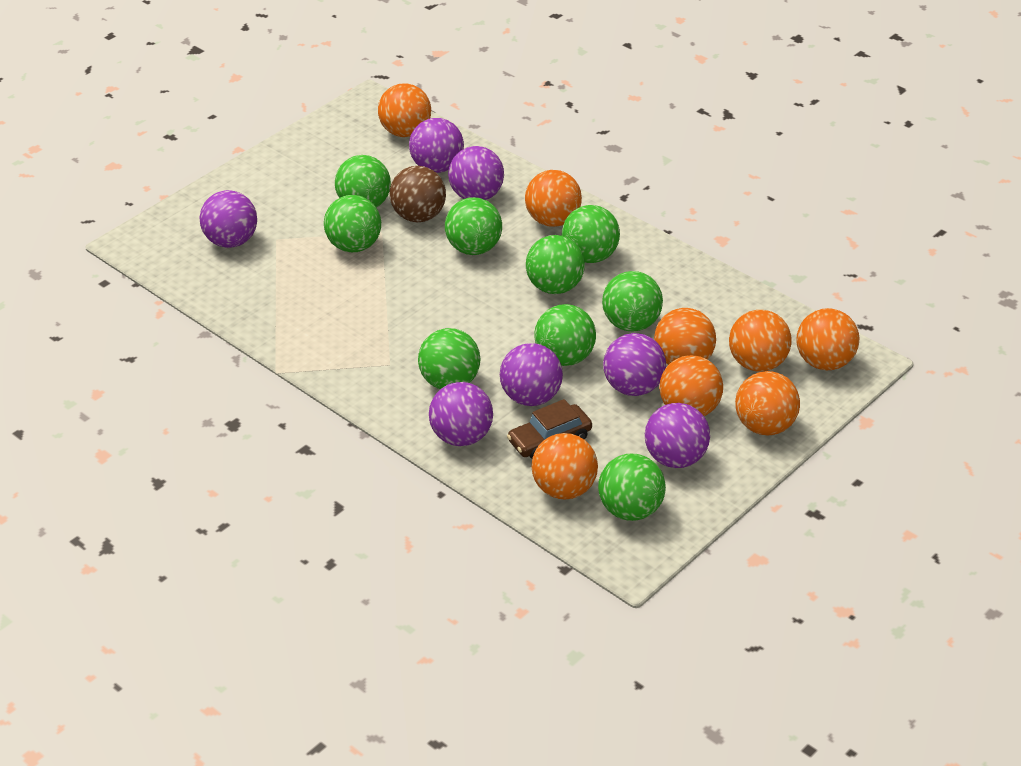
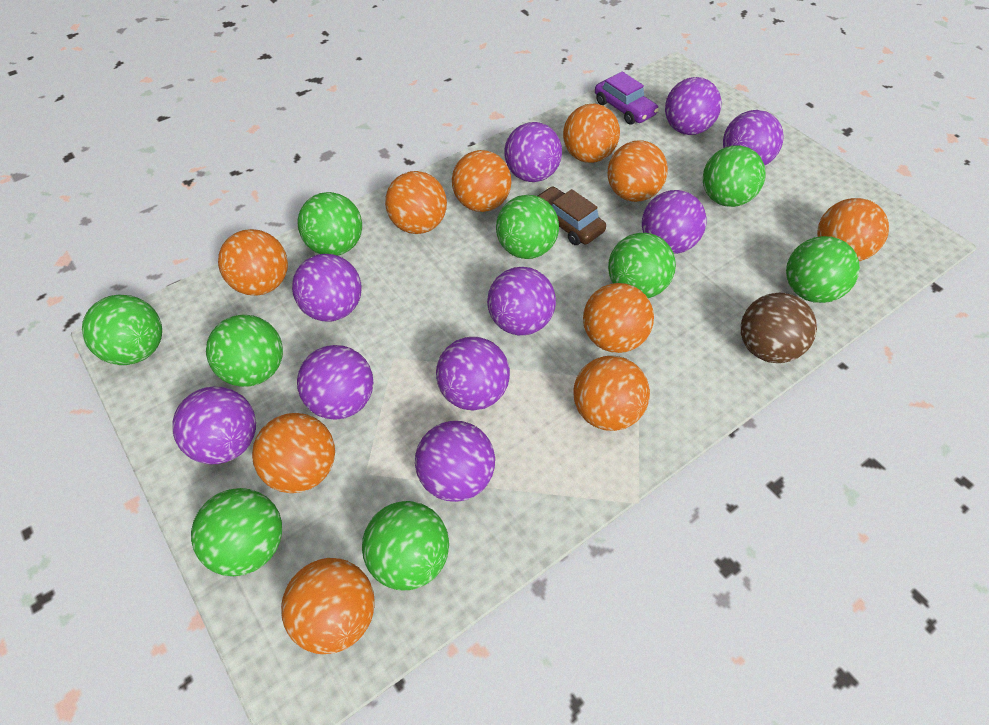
orange ball: 8 -> 10
purple ball: 7 -> 10
purple car: 0 -> 1

